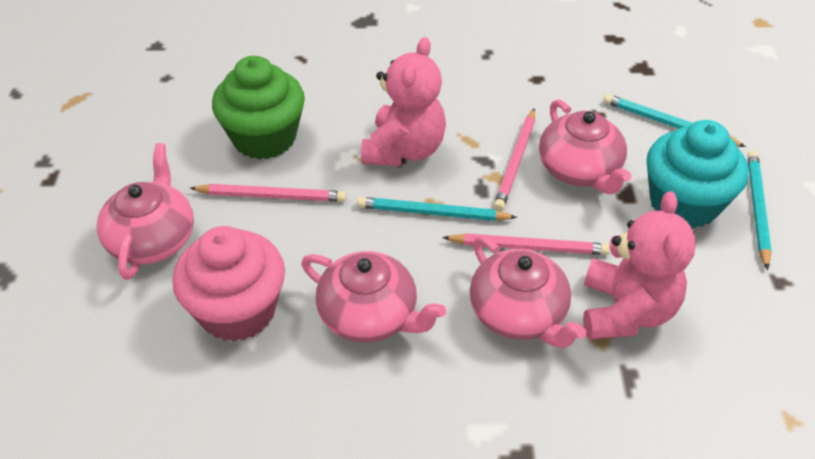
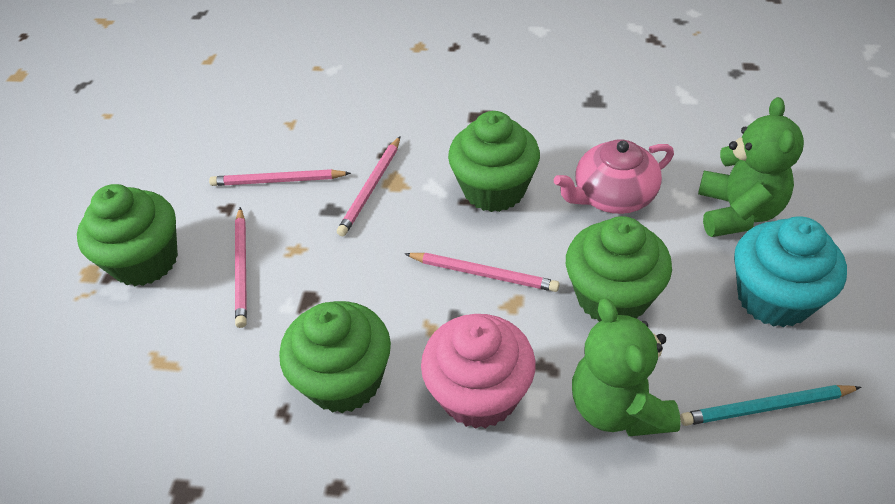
green cupcake: 1 -> 4
green teddy bear: 0 -> 2
pink pencil: 3 -> 4
pink teapot: 4 -> 1
pink teddy bear: 2 -> 0
turquoise pencil: 3 -> 1

